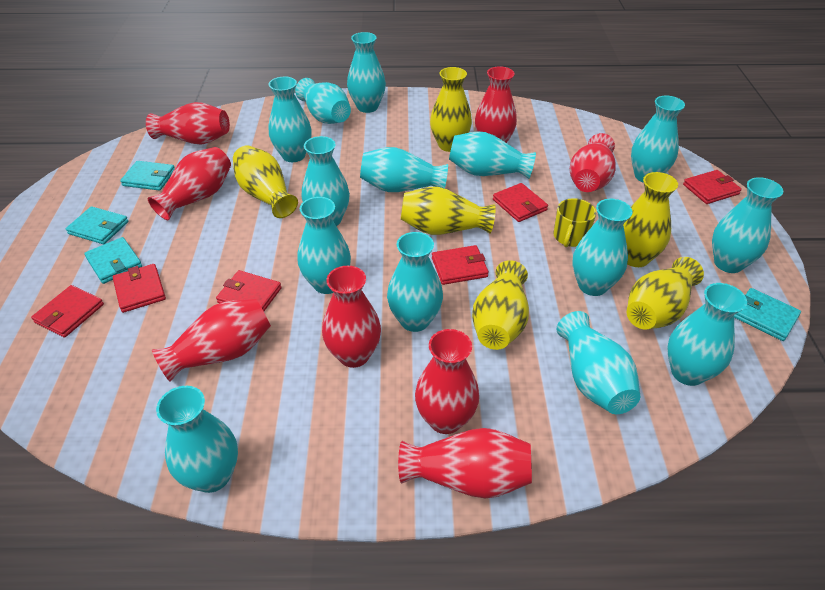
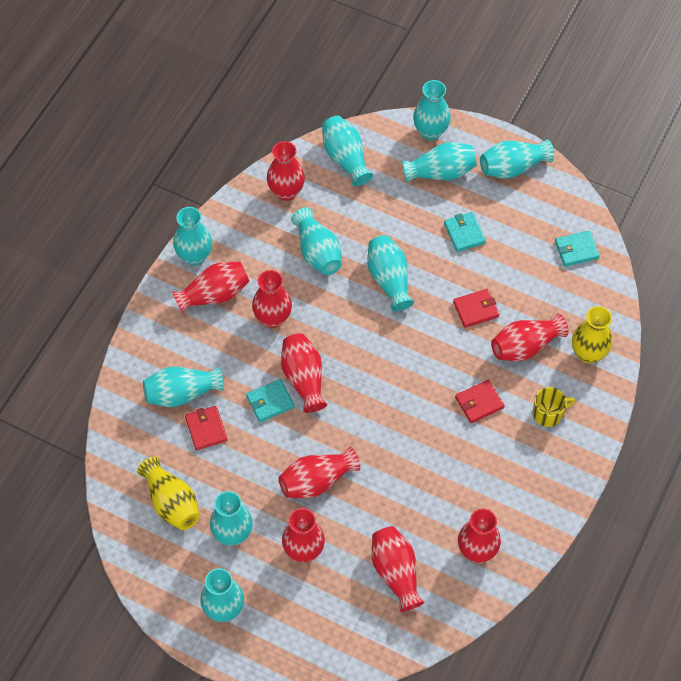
red vase: 8 -> 9
red wallet: 6 -> 3
turquoise vase: 14 -> 10
turquoise wallet: 4 -> 3
yellow vase: 6 -> 2

